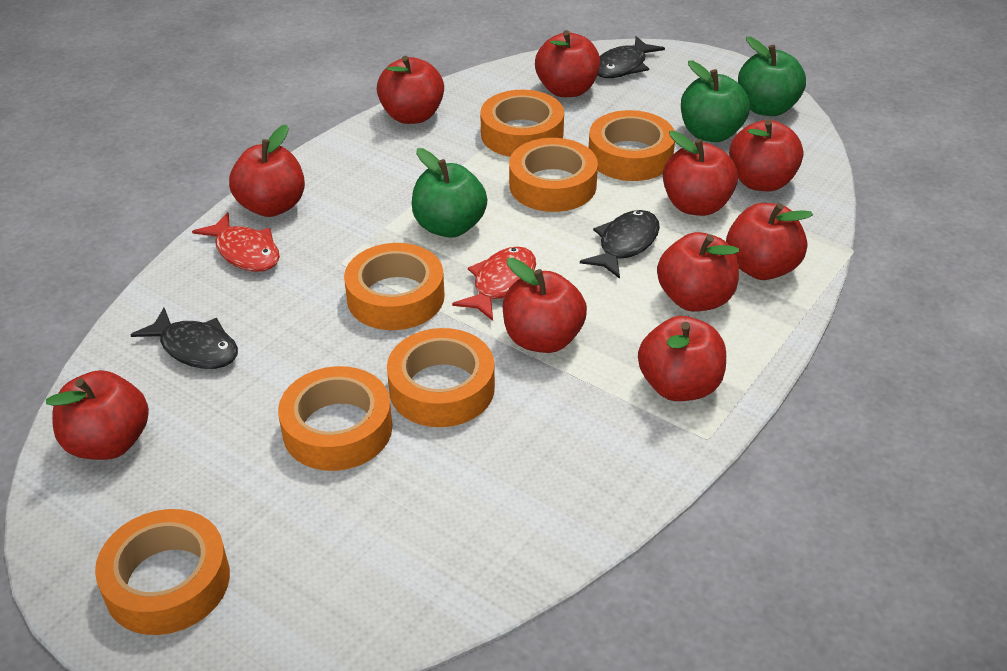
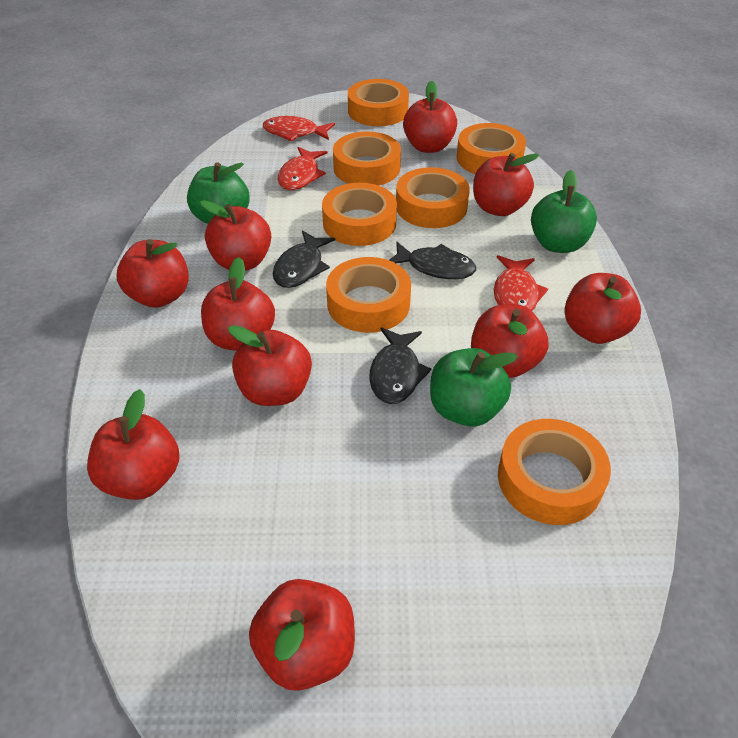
red fish: 2 -> 3

